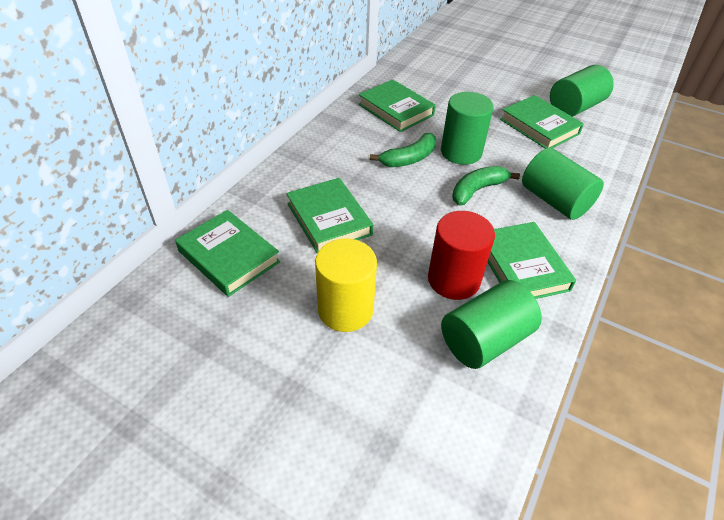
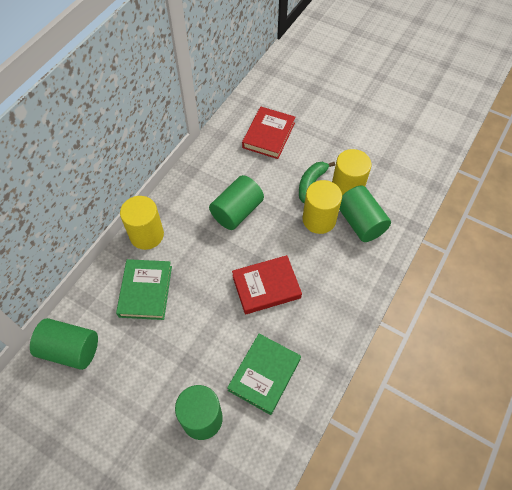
green banana: 2 -> 1
green book: 5 -> 2
red book: 0 -> 2
red cylinder: 1 -> 0
yellow cylinder: 1 -> 3

